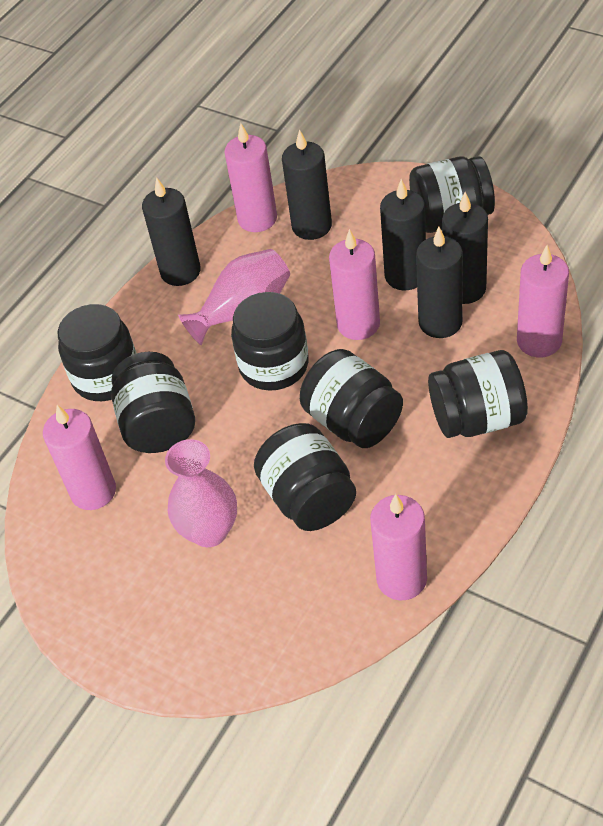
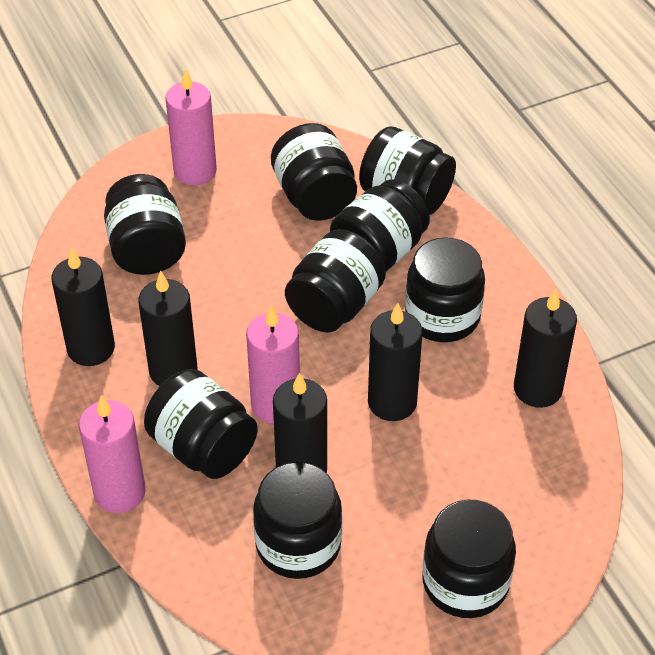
black jar: 7 -> 9
pink candle: 5 -> 3
pink vase: 2 -> 0

